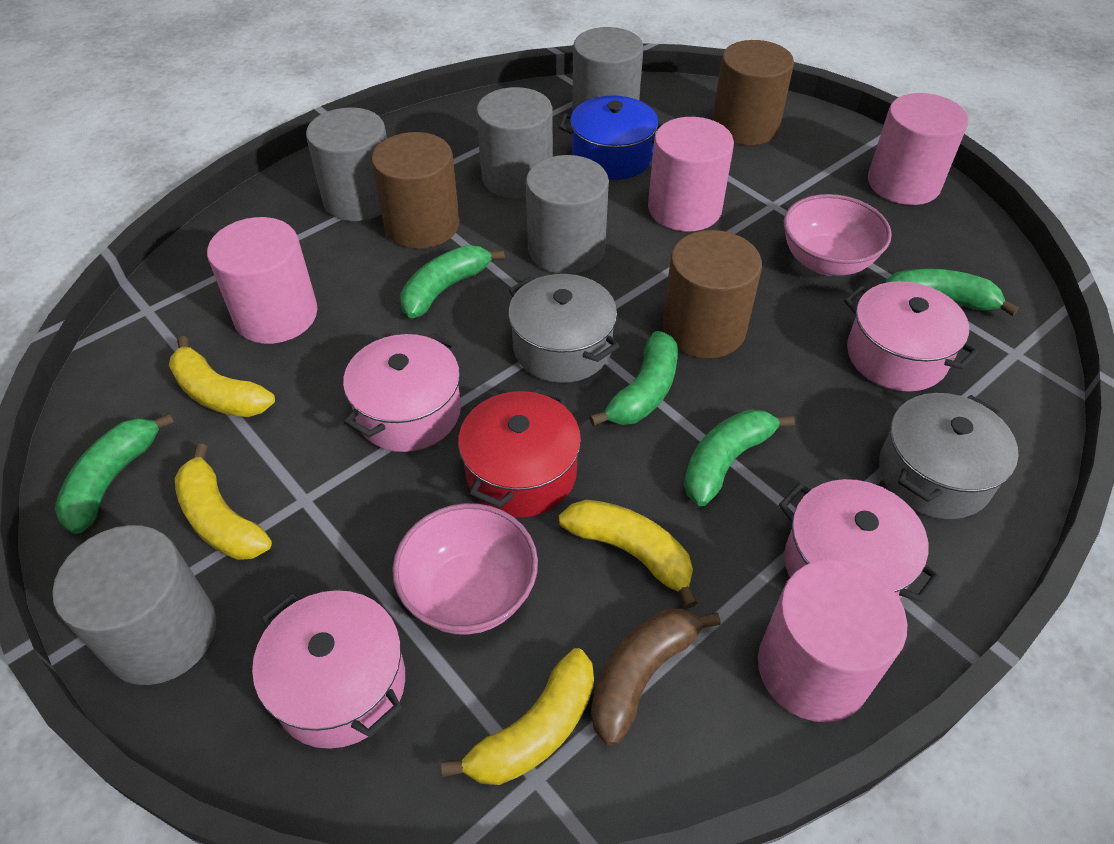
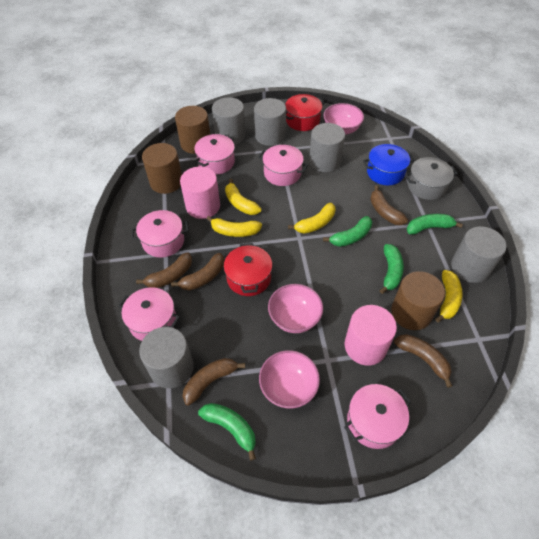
brown banana: 1 -> 5
green banana: 5 -> 4
grey pot: 2 -> 1
pink bowl: 2 -> 3
pink cylinder: 4 -> 2
pink pot: 4 -> 5
red pot: 1 -> 2

